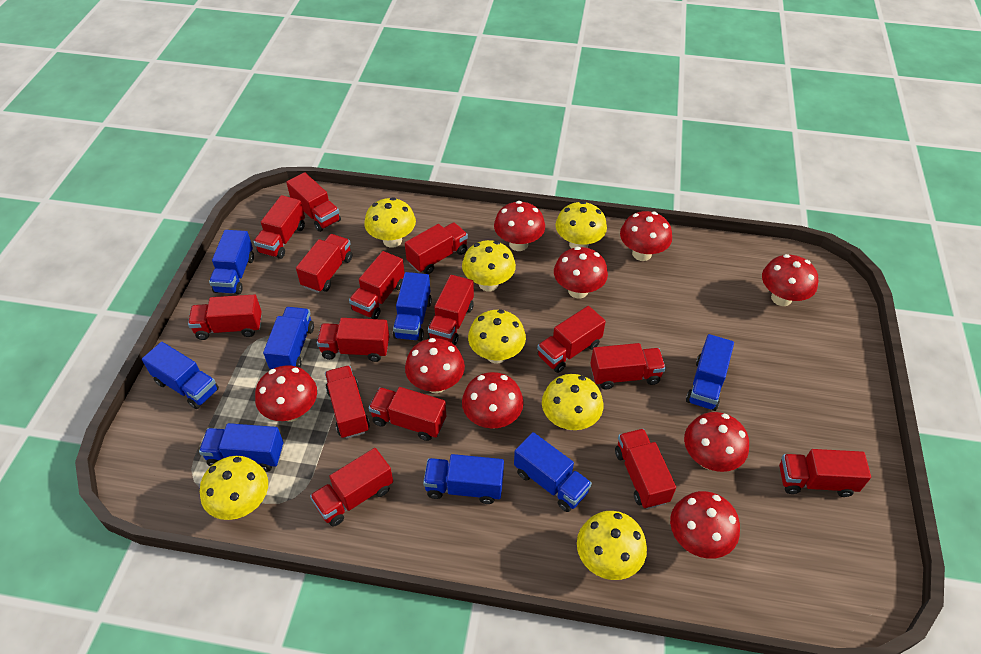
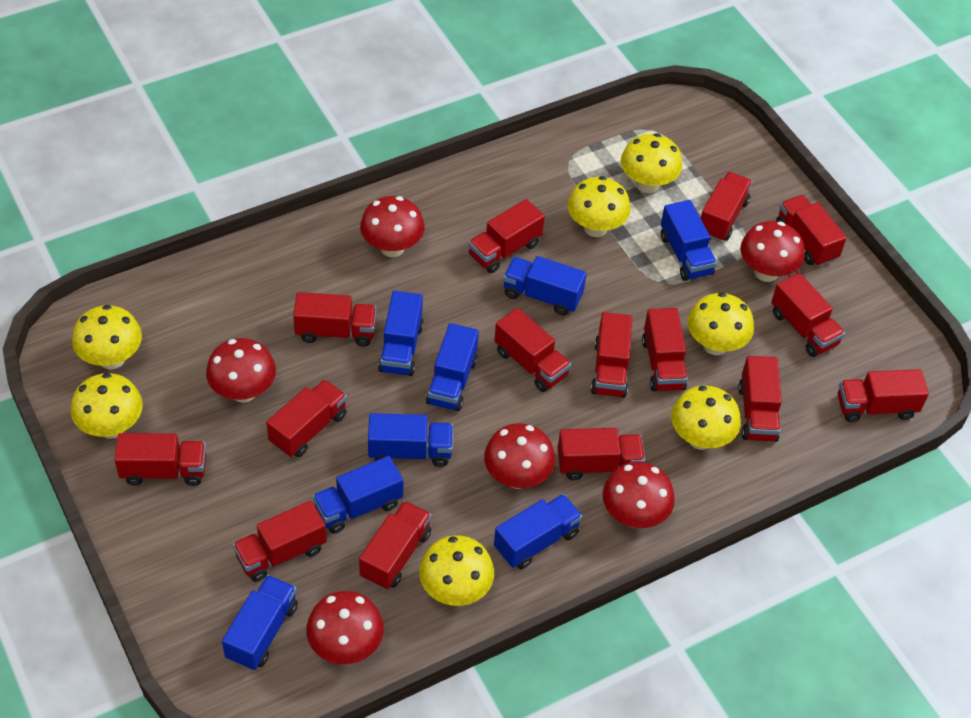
red mushroom: 9 -> 6

